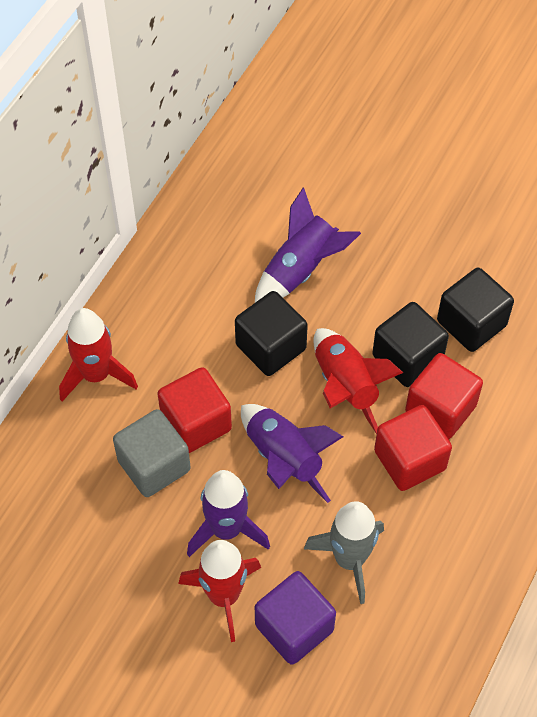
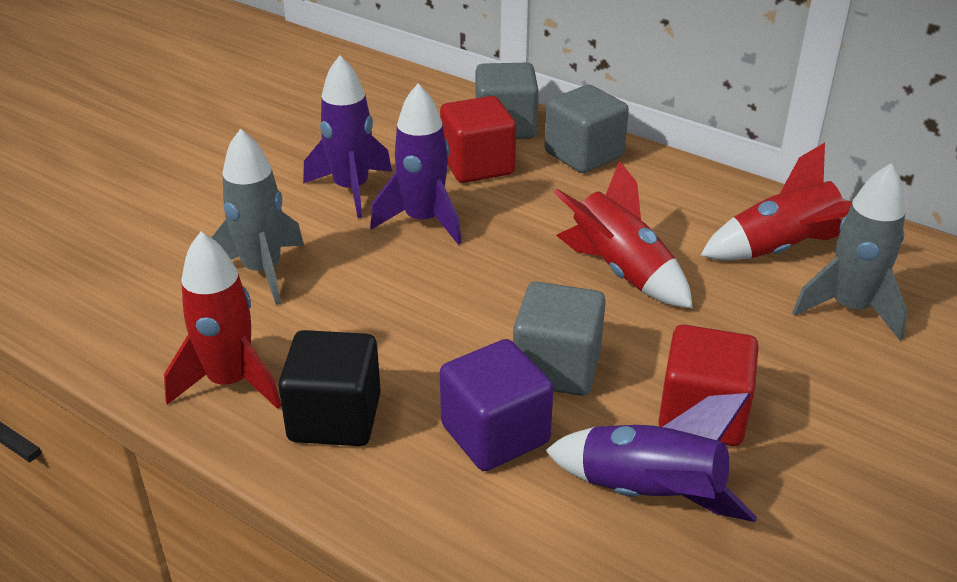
black cube: 3 -> 1
grey cube: 1 -> 3
grey rocket: 1 -> 2
red cube: 3 -> 2

